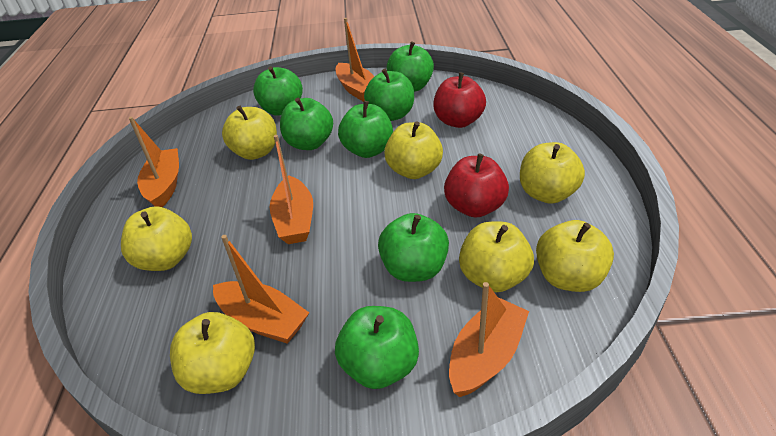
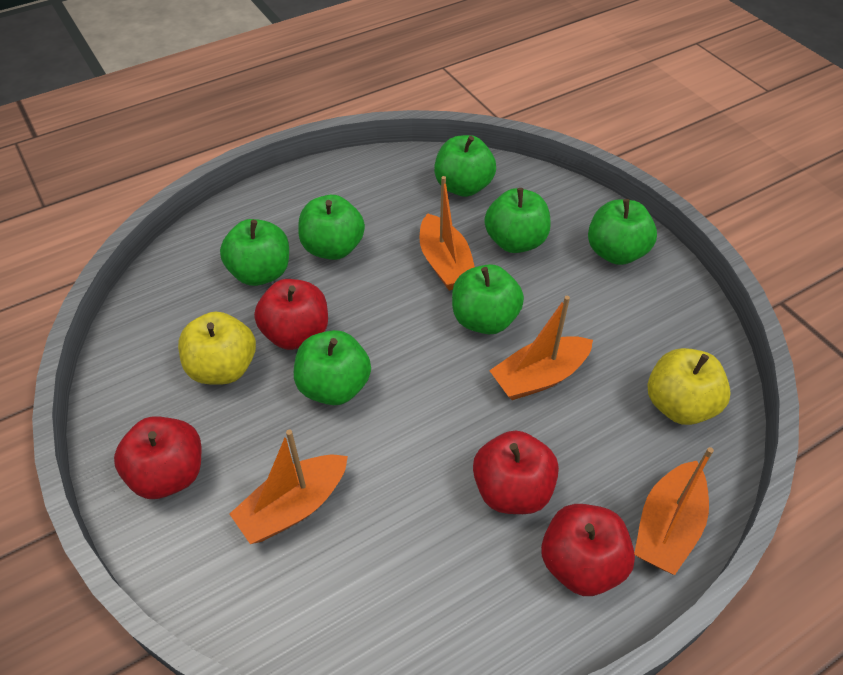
orange boat: 5 -> 4
red apple: 2 -> 4
yellow apple: 7 -> 2

